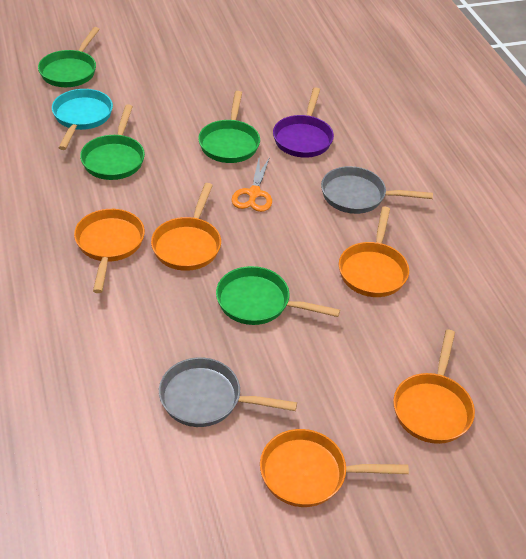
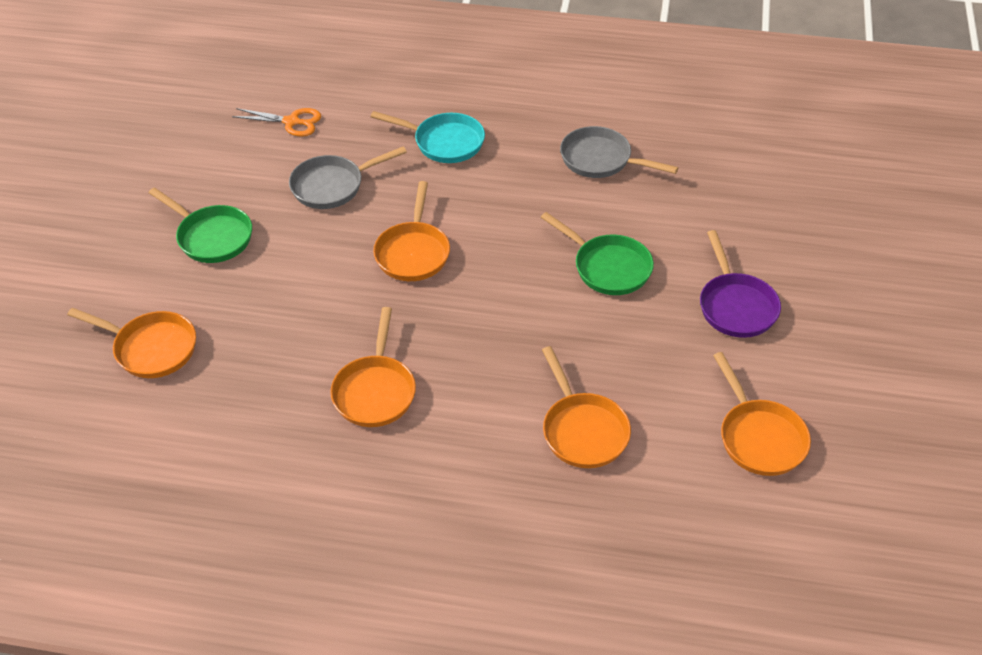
green pan: 4 -> 2

